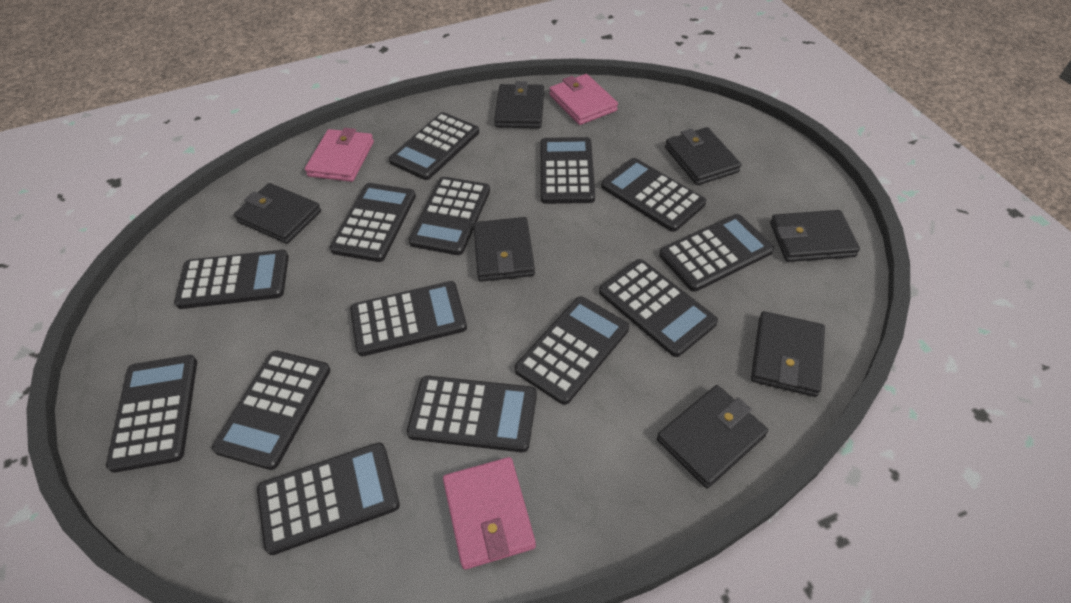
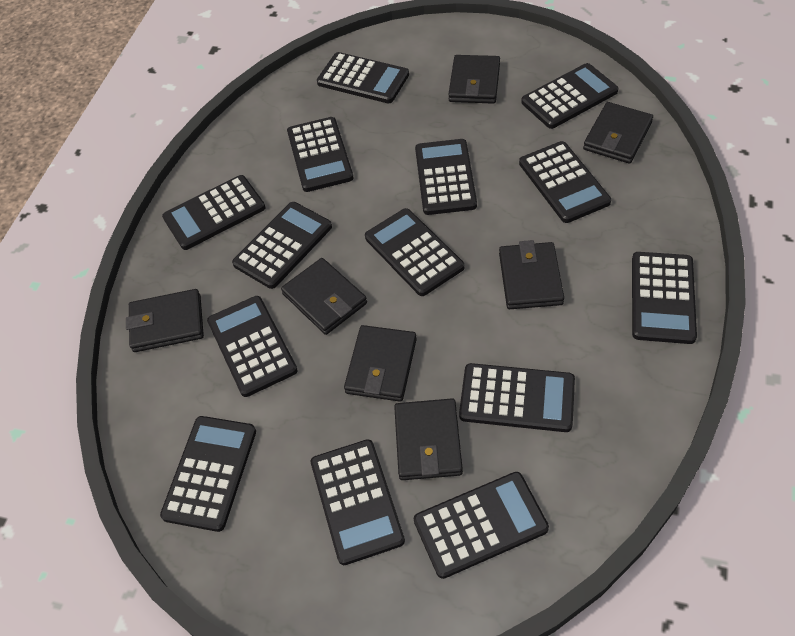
pink wallet: 3 -> 0

